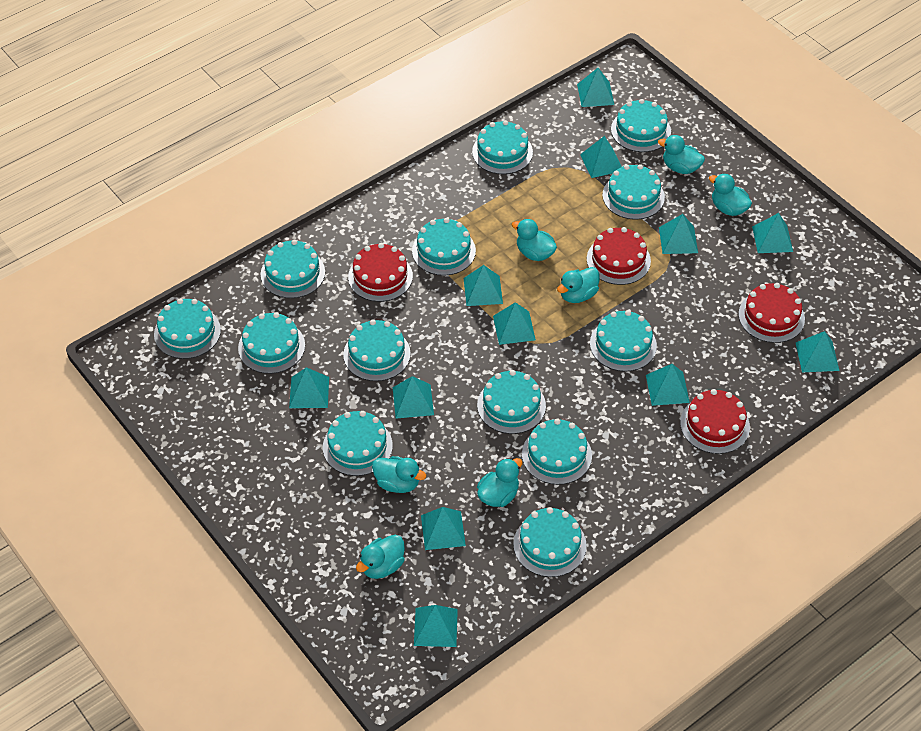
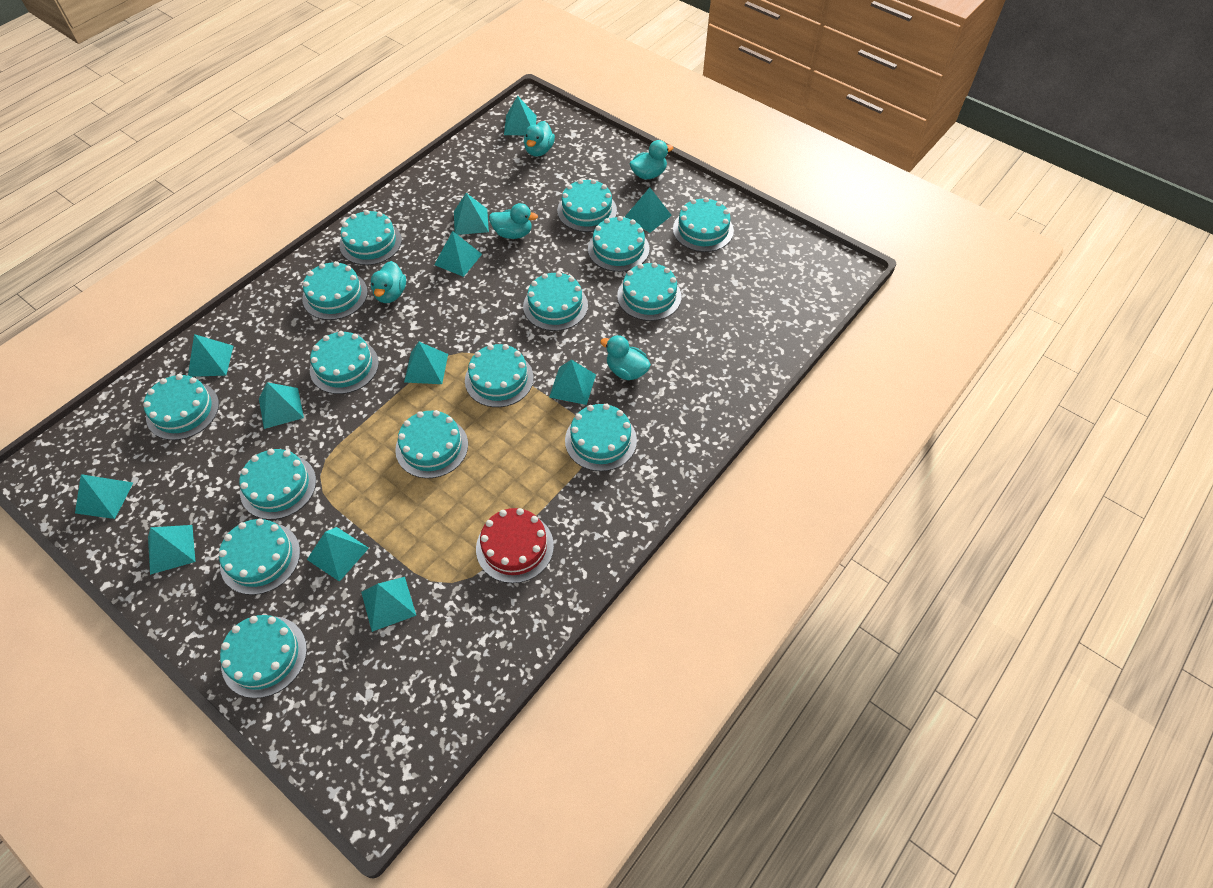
red cake: 4 -> 1
turquoise cake: 13 -> 15
turquoise duck: 7 -> 5

